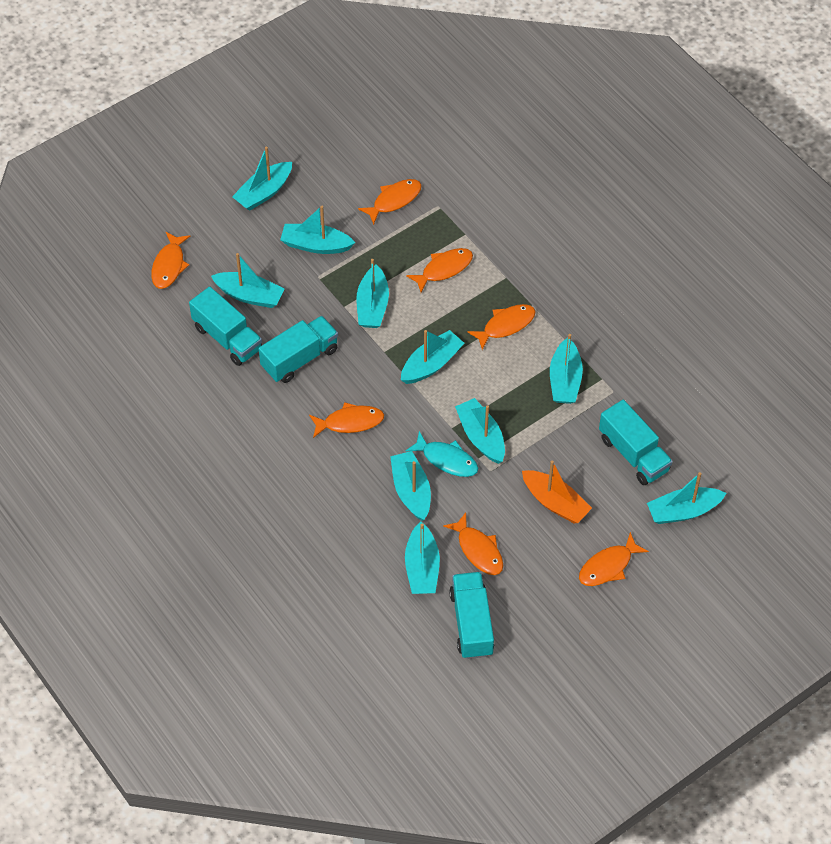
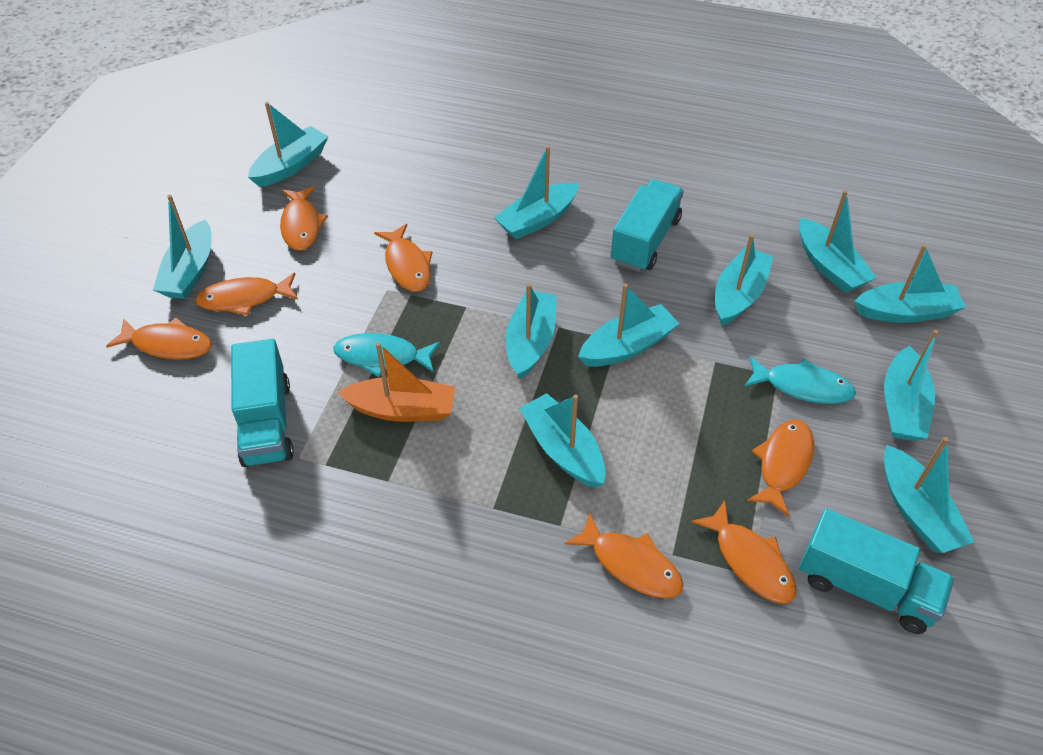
turquoise boat: 10 -> 11
turquoise fish: 1 -> 2
turquoise truck: 4 -> 3

